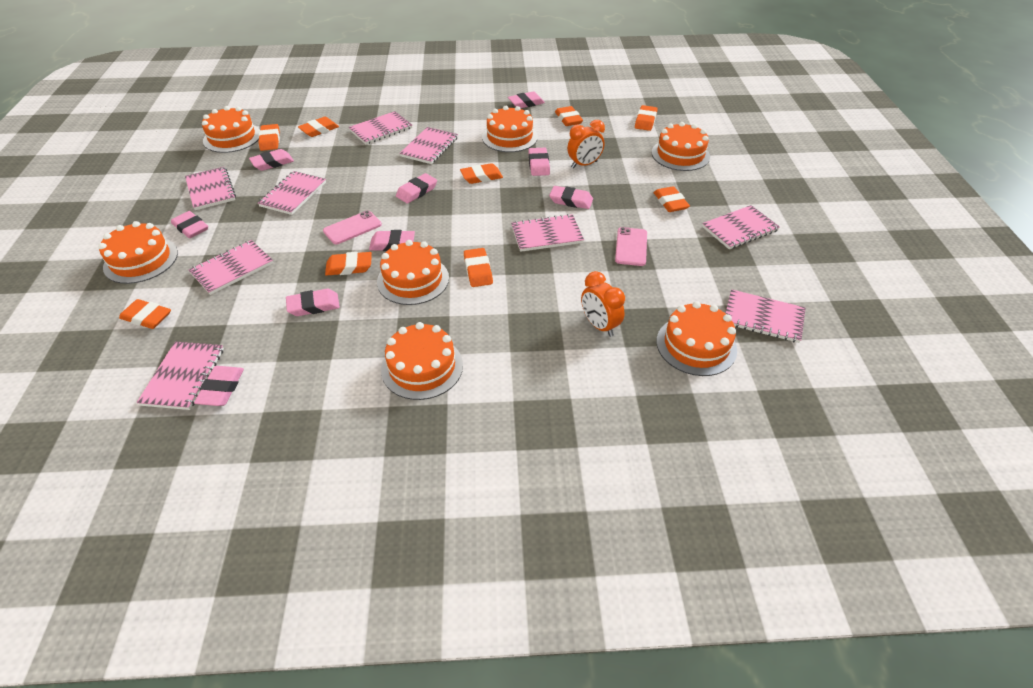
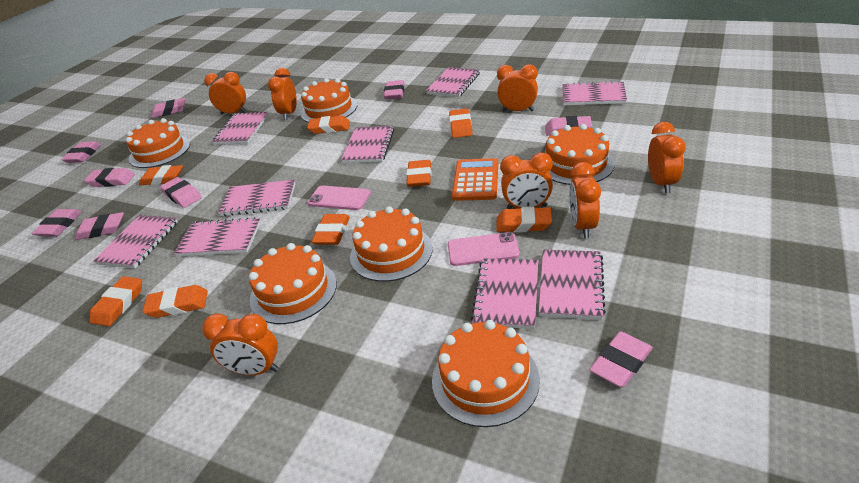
orange cake: 7 -> 6
orange calculator: 0 -> 1
orange clock: 2 -> 7
orange eraser: 9 -> 8

